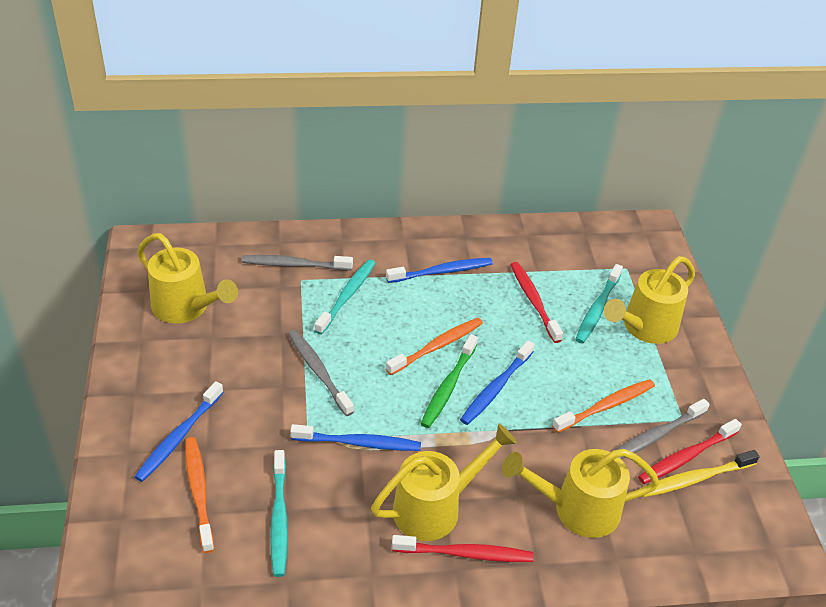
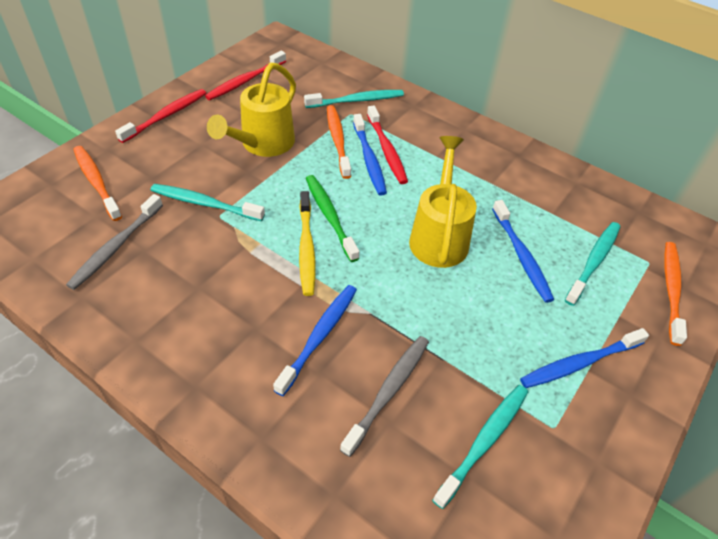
grey toothbrush: 3 -> 2
turquoise toothbrush: 3 -> 4
yellow watering can: 4 -> 2

